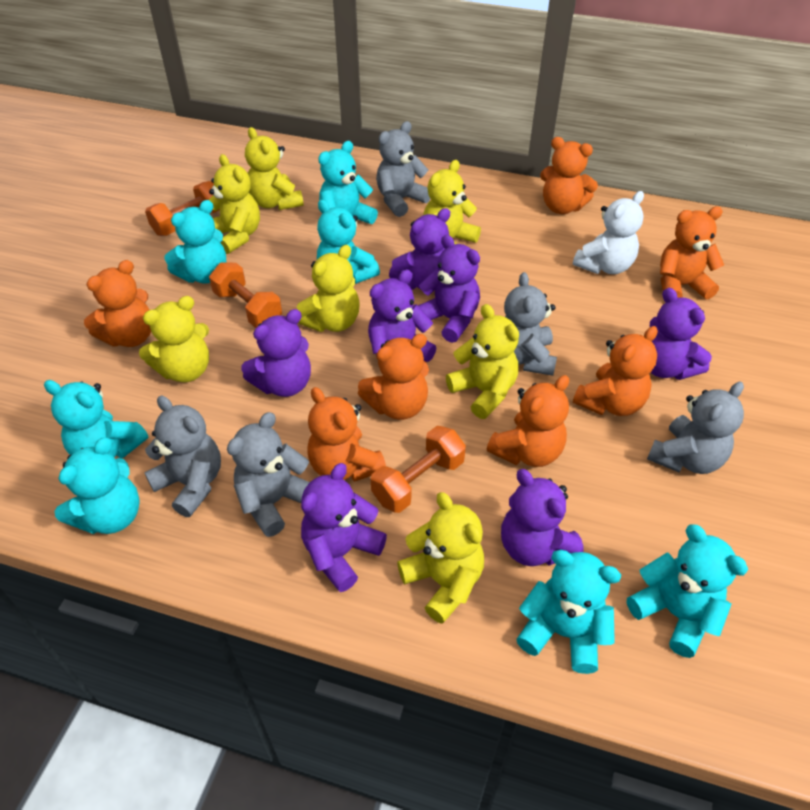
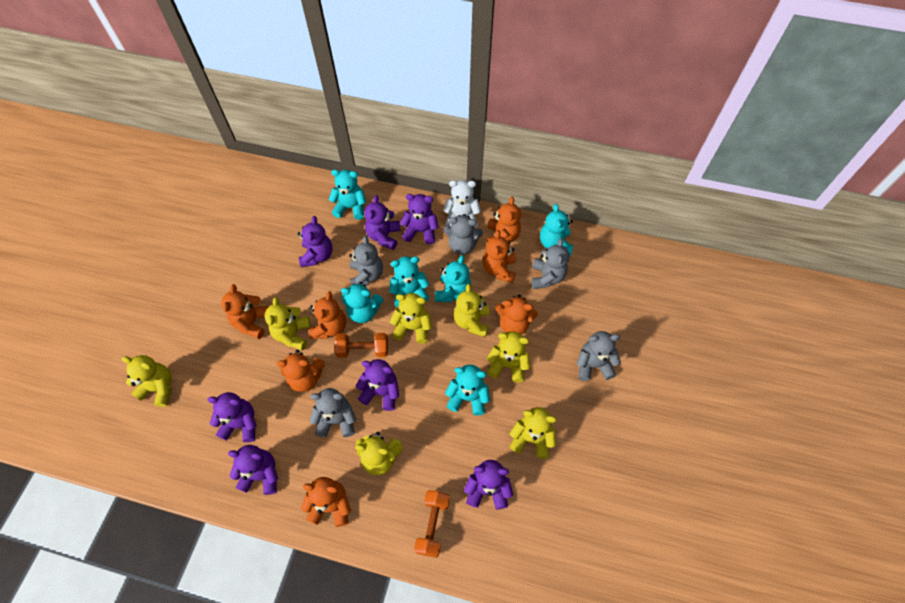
orange dumbbell: 3 -> 2
turquoise teddy bear: 7 -> 6

